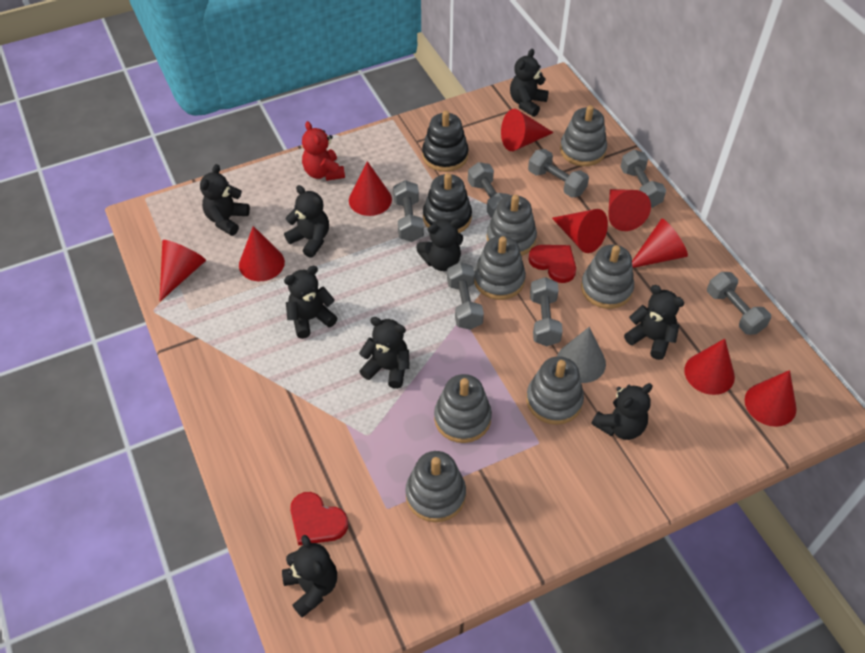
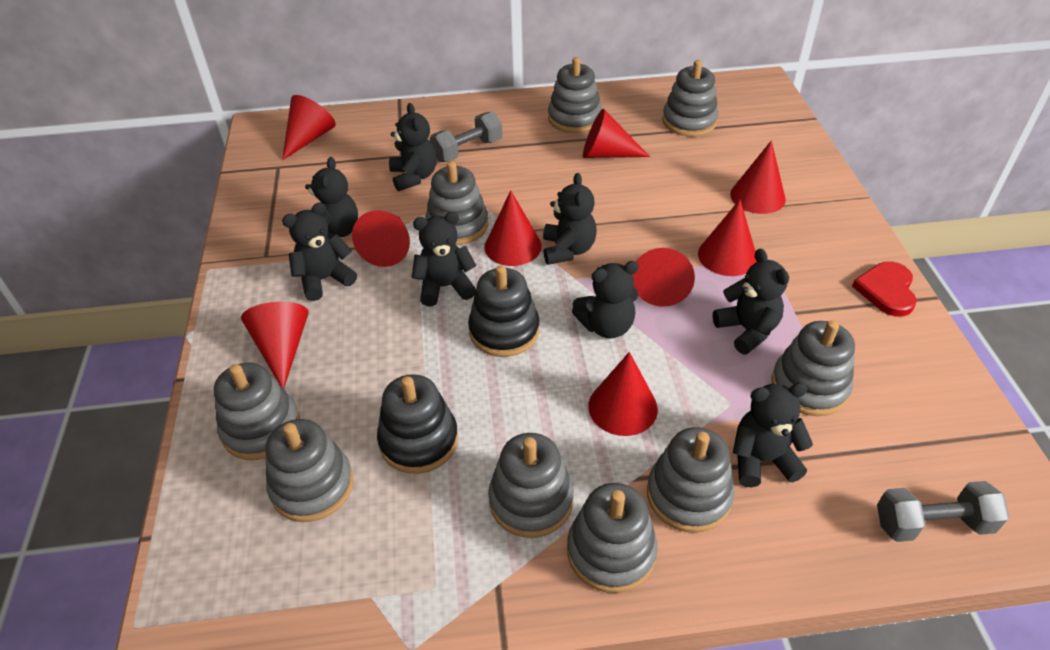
black teddy bear: 9 -> 8
grey cone: 1 -> 0
grey dumbbell: 7 -> 2
grey stacking toy: 7 -> 9
red heart: 2 -> 1
red teddy bear: 1 -> 0

